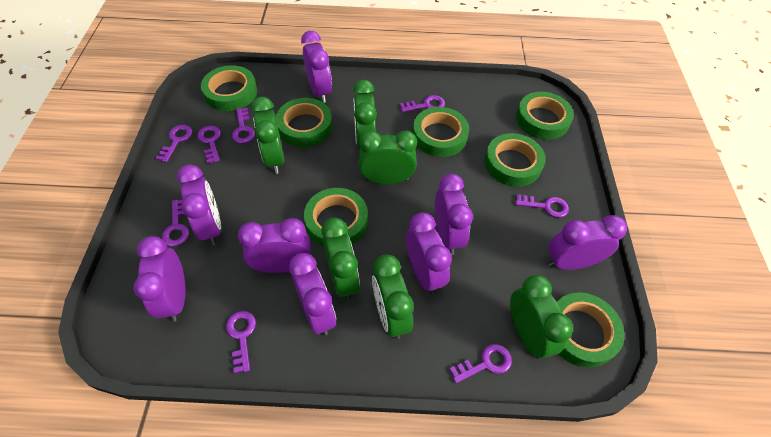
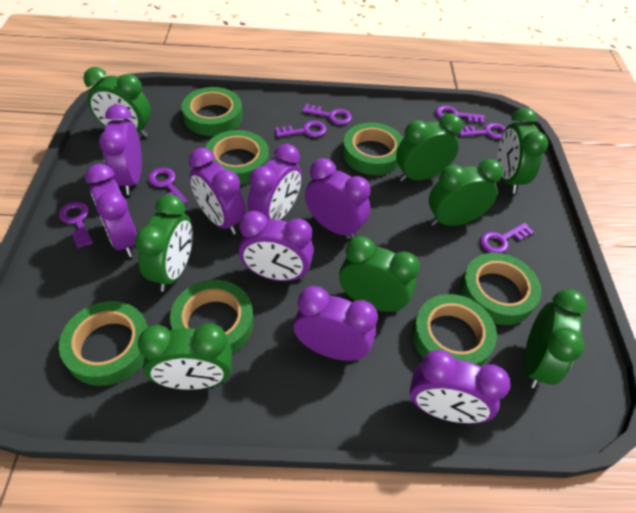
green clock: 6 -> 8
purple key: 8 -> 7

